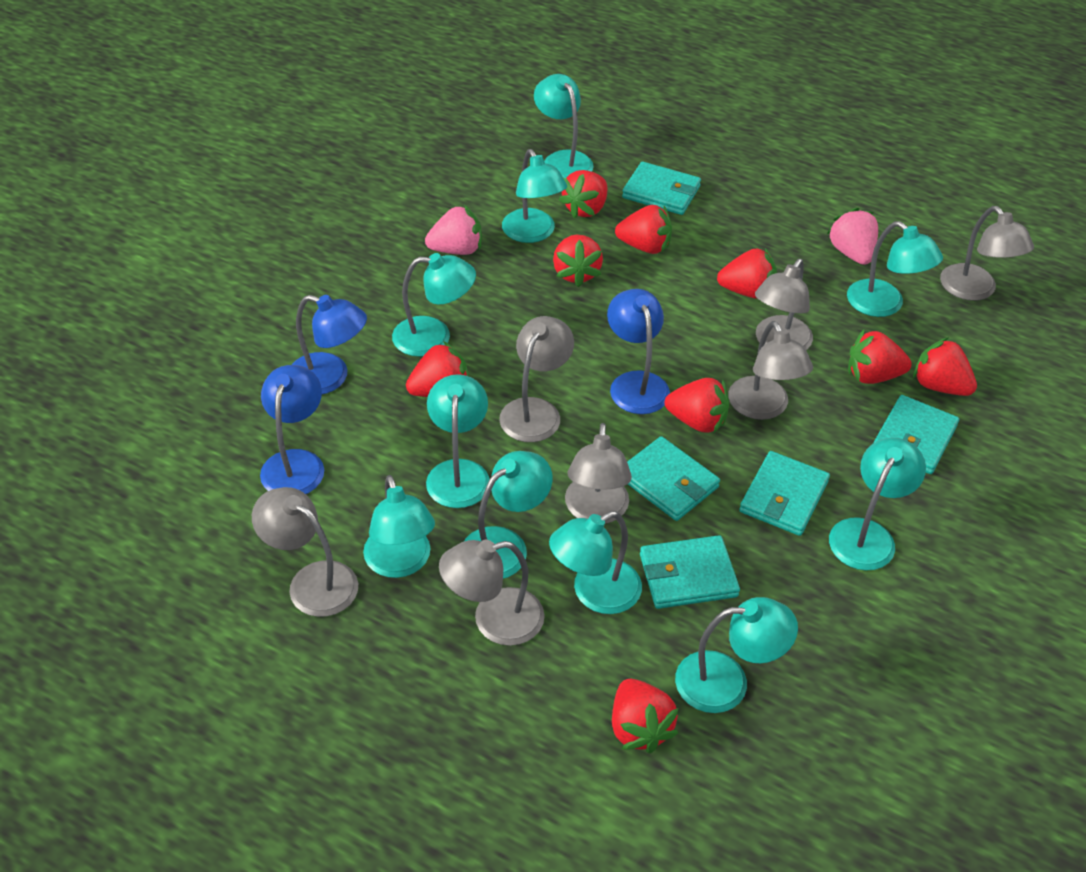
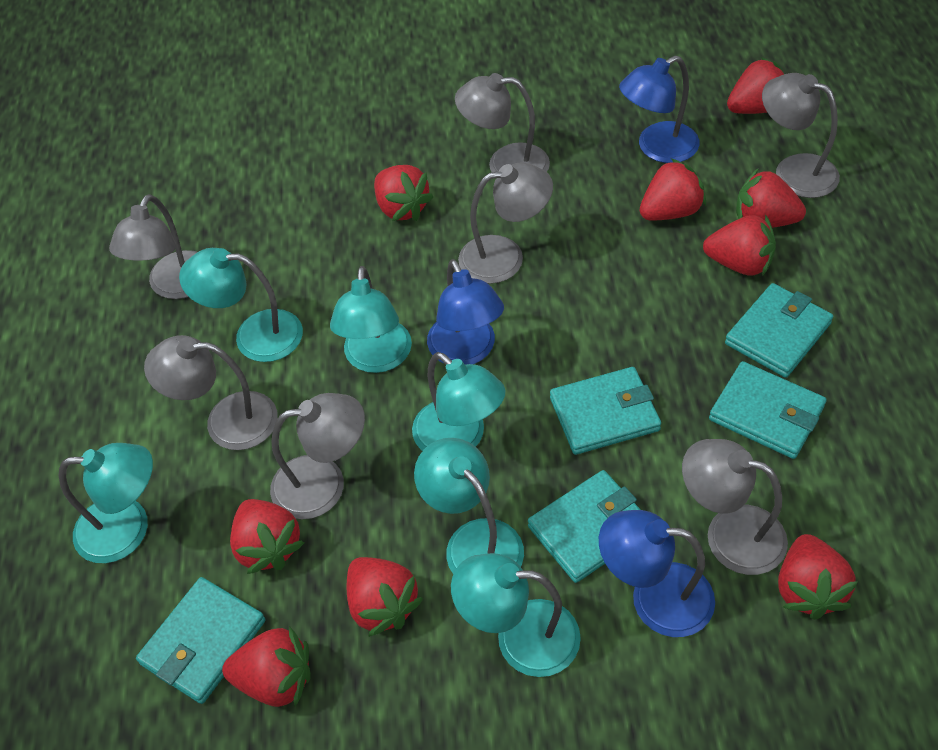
pink strawberry: 2 -> 0
turquoise lamp: 10 -> 6

